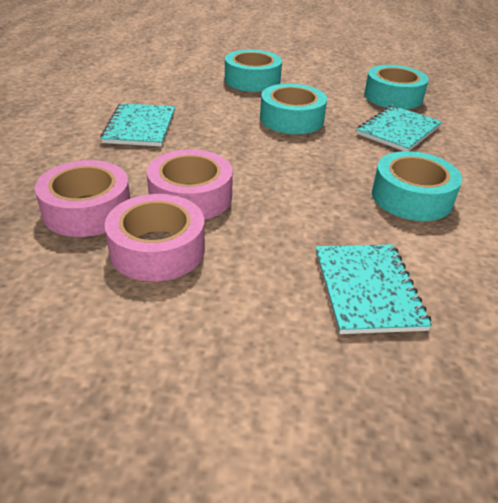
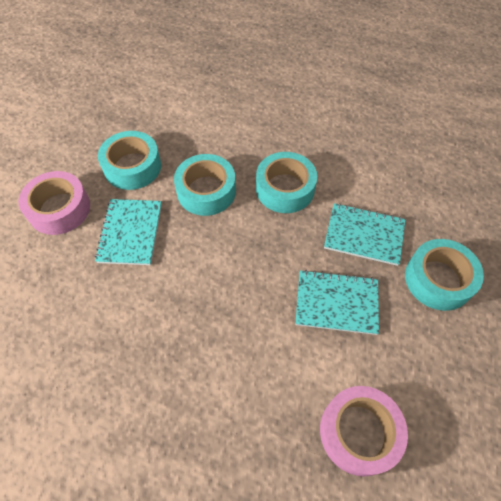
pink tape: 3 -> 2

